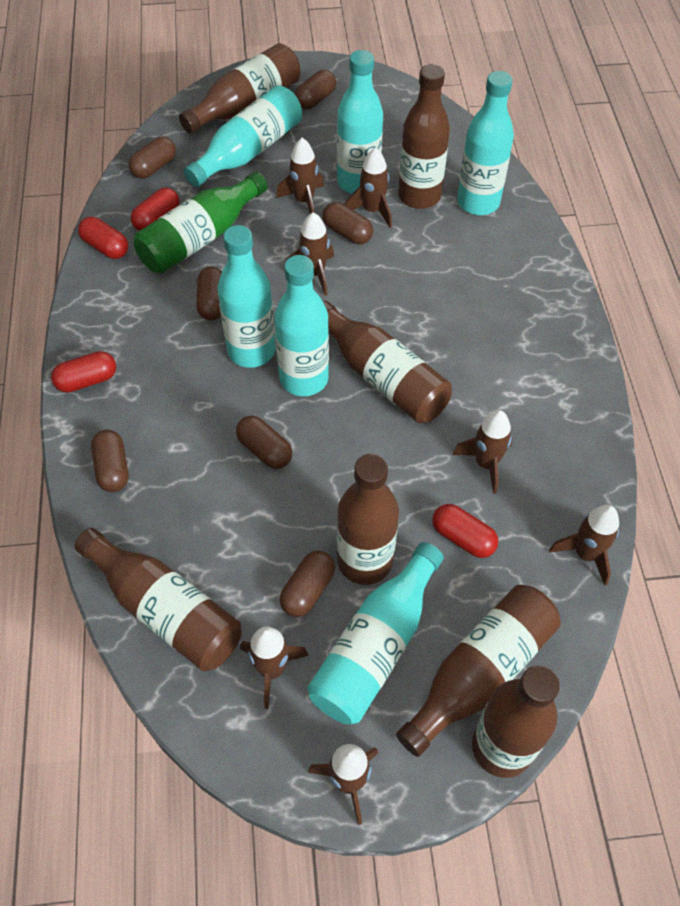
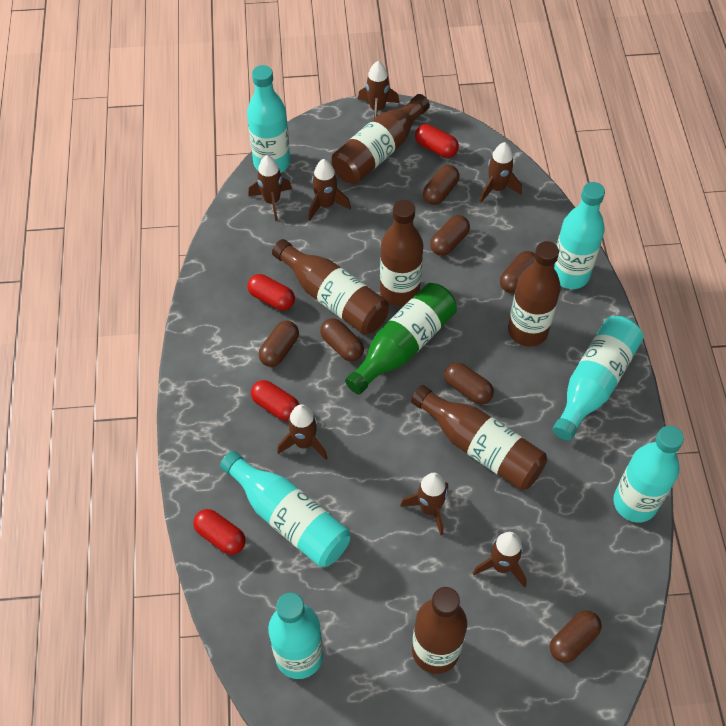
brown bottle: 7 -> 6

